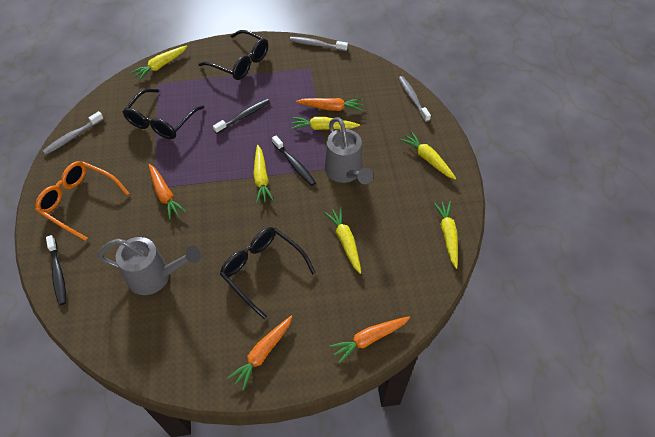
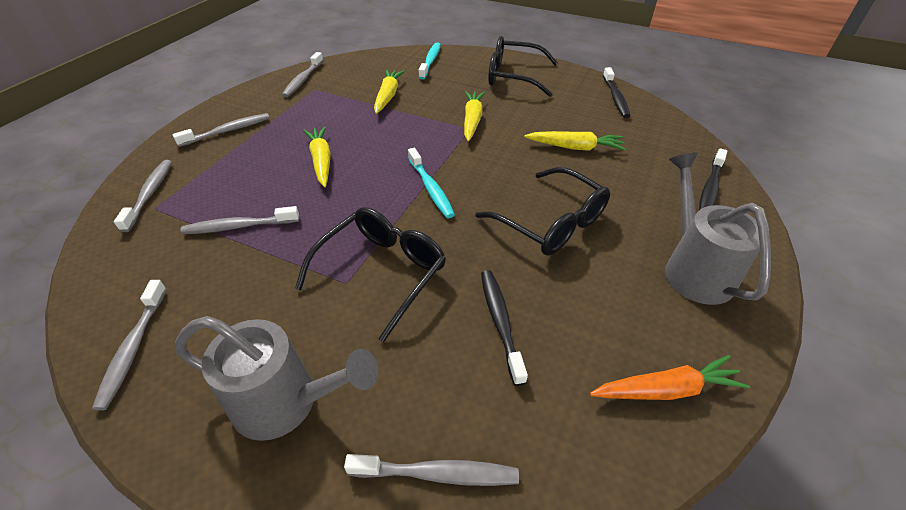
grey toothbrush: 3 -> 6
orange carrot: 4 -> 1
orange glasses: 1 -> 0
turquoise toothbrush: 0 -> 2
yellow carrot: 6 -> 4

